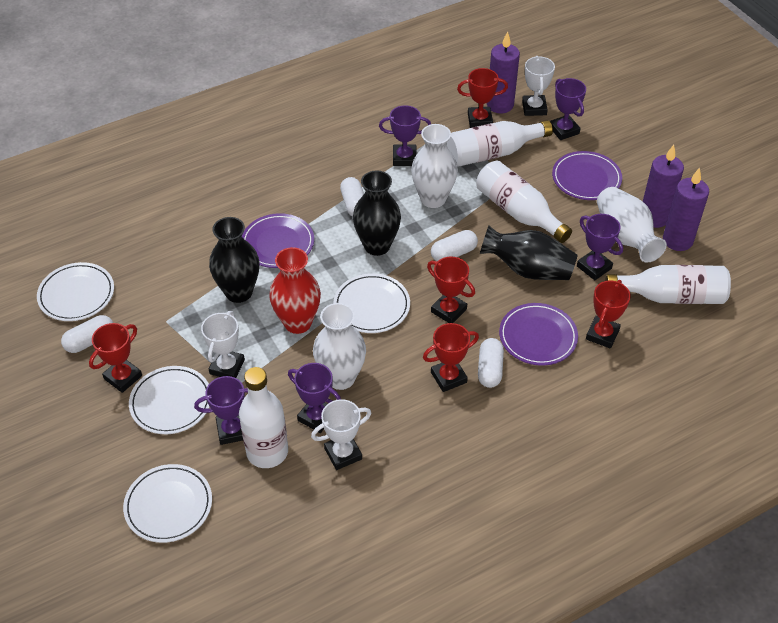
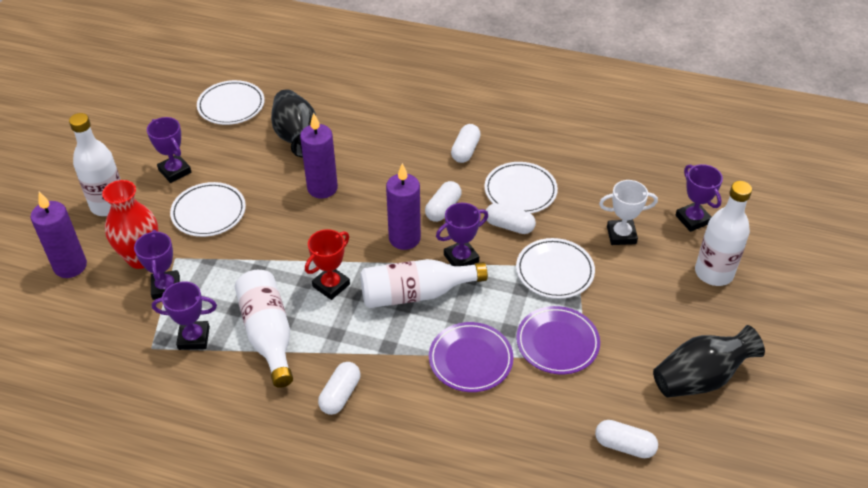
black vase: 3 -> 2
purple plate: 3 -> 2
red trophy: 5 -> 1
white capsule: 4 -> 5
white trophy: 3 -> 1
white vase: 3 -> 0

